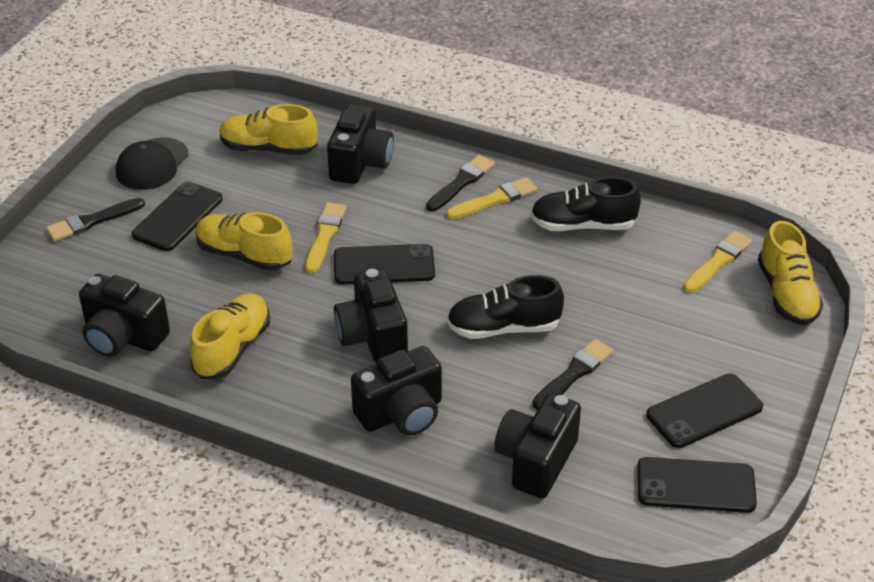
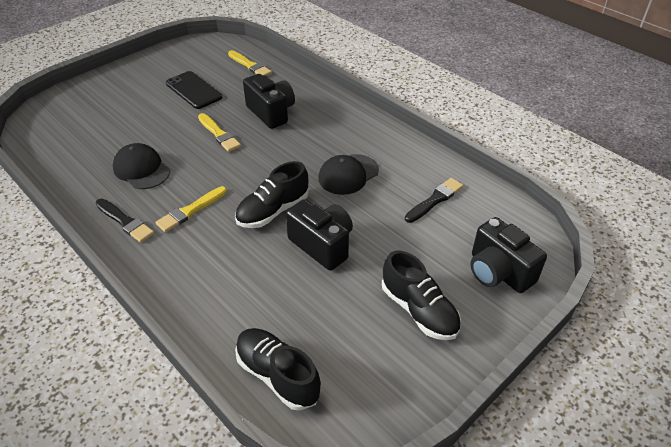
black brush: 3 -> 2
black camera: 5 -> 3
black cap: 1 -> 2
black phone: 4 -> 1
black shoe: 2 -> 3
yellow shoe: 4 -> 0

